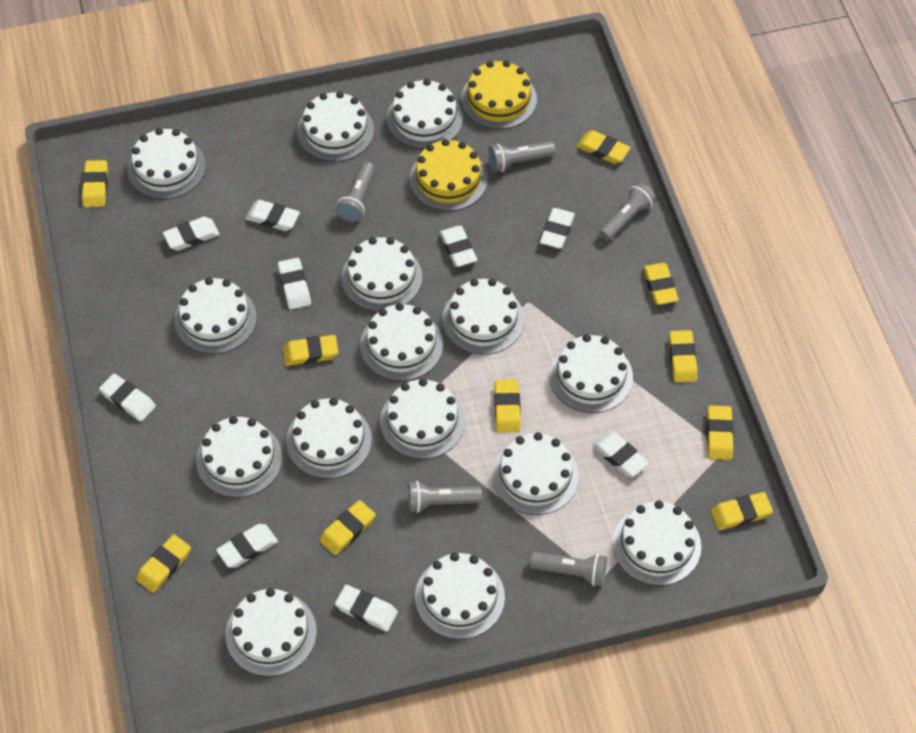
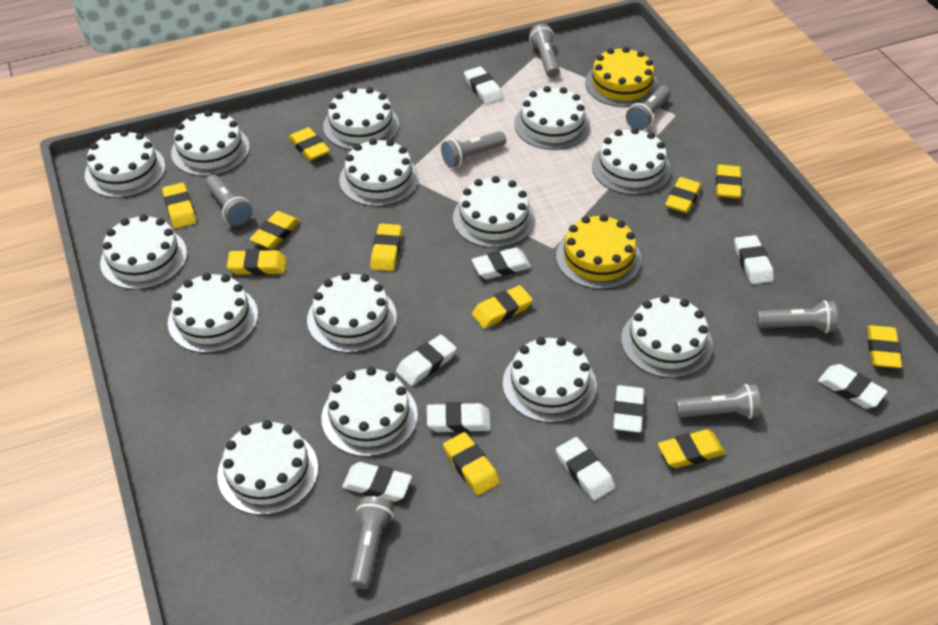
grey flashlight: 5 -> 7
white cake: 15 -> 14
yellow eraser: 10 -> 11

